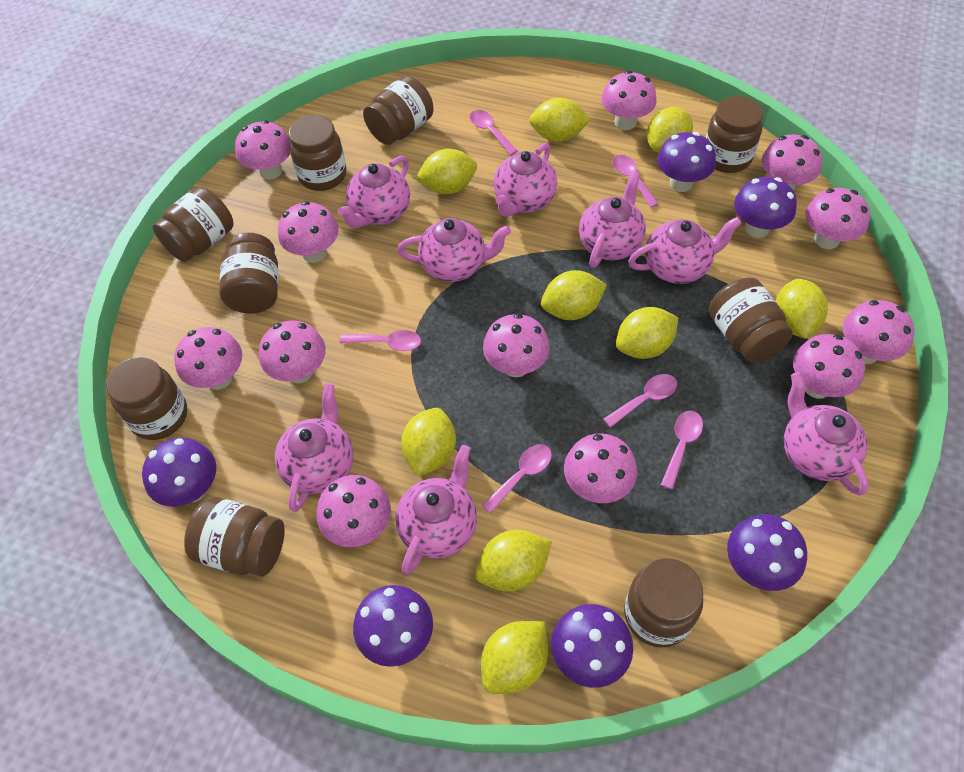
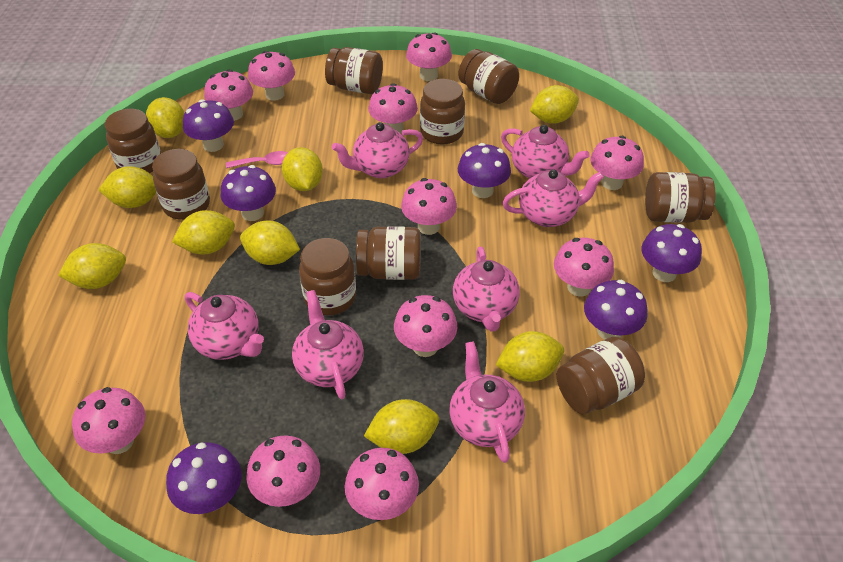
pink mushroom: 12 -> 11
pink spoon: 6 -> 1
pink teapot: 8 -> 7

